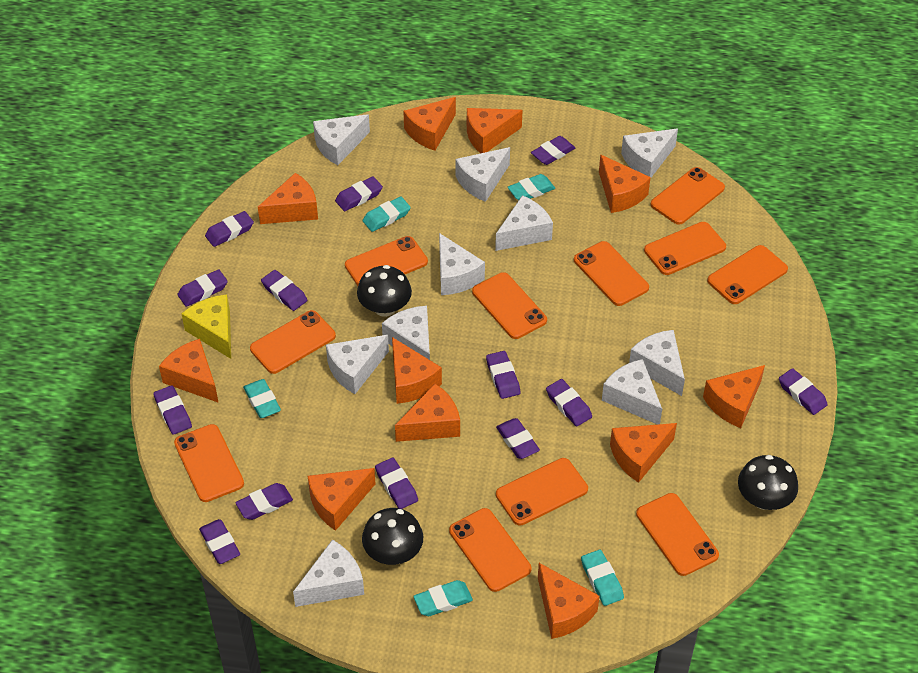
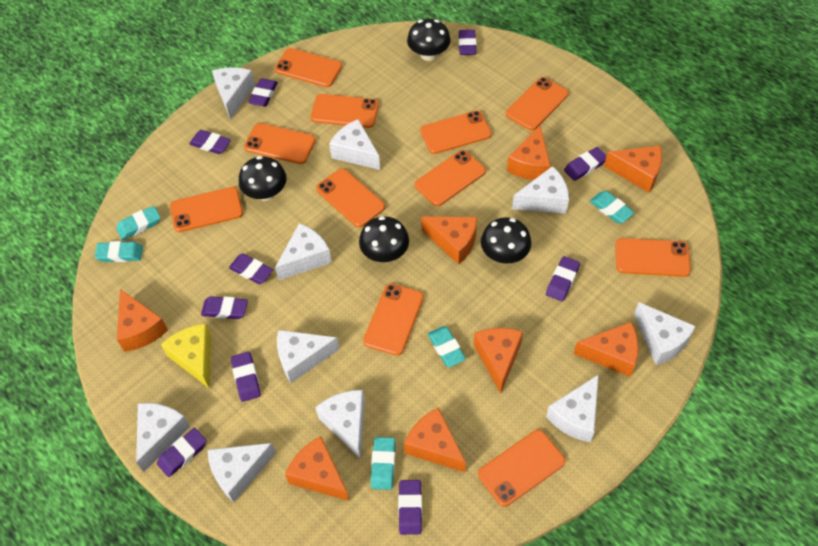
black mushroom: 3 -> 4
orange cheese: 11 -> 8
purple eraser: 13 -> 10

